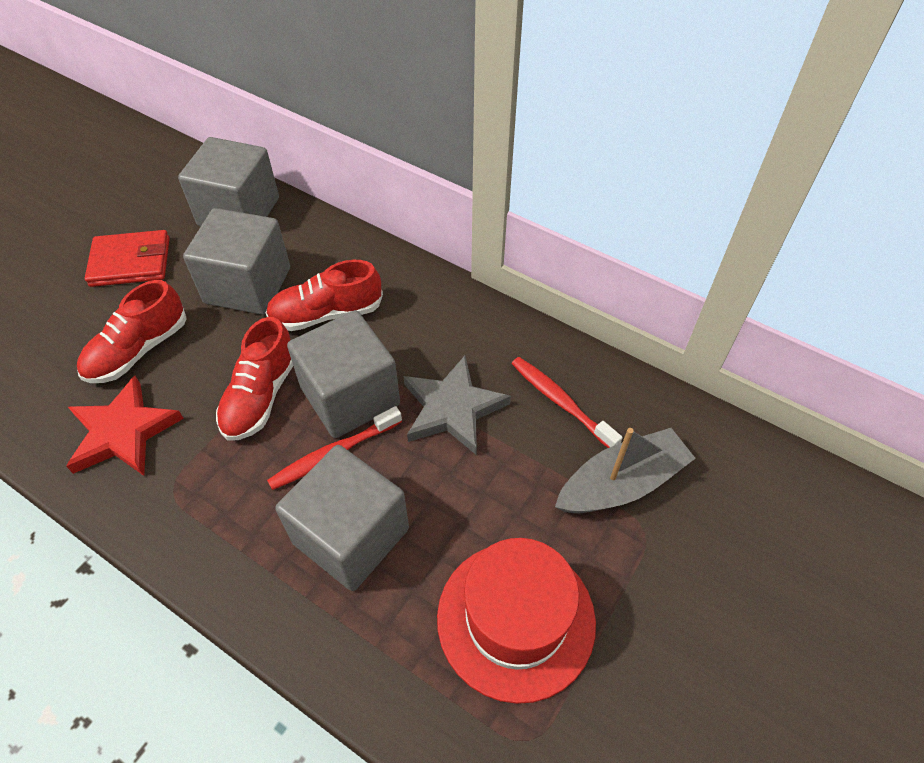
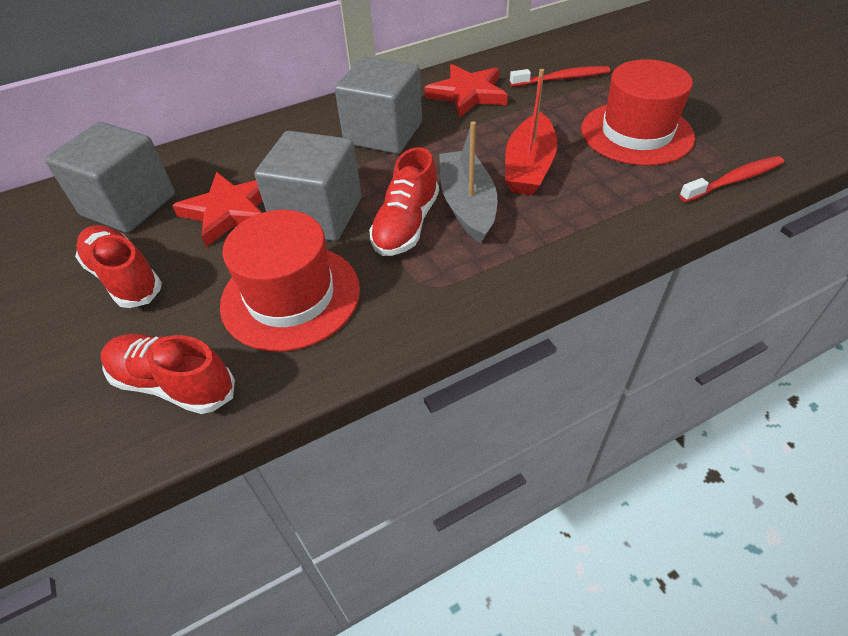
grey cube: 4 -> 3
grey star: 1 -> 0
red boat: 0 -> 1
red hat: 1 -> 2
red star: 1 -> 2
red wallet: 1 -> 0

